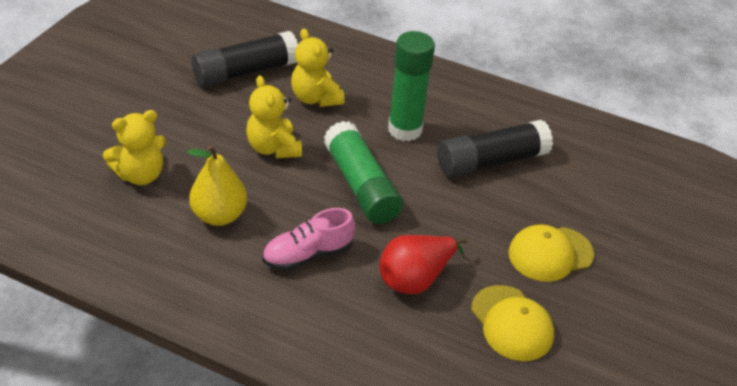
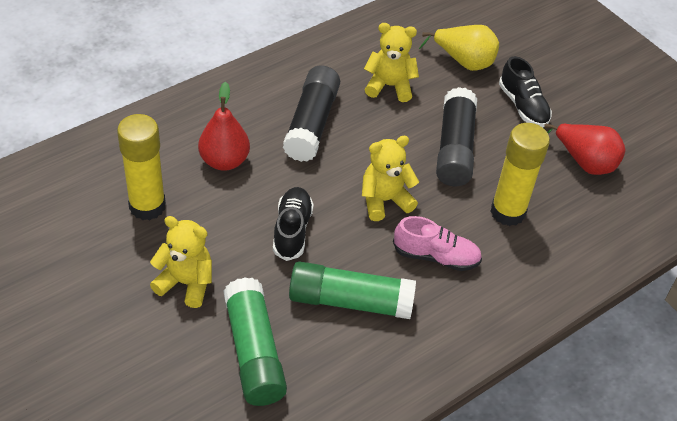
black shoe: 0 -> 2
red pear: 1 -> 2
yellow cap: 2 -> 0
yellow glue stick: 0 -> 2

